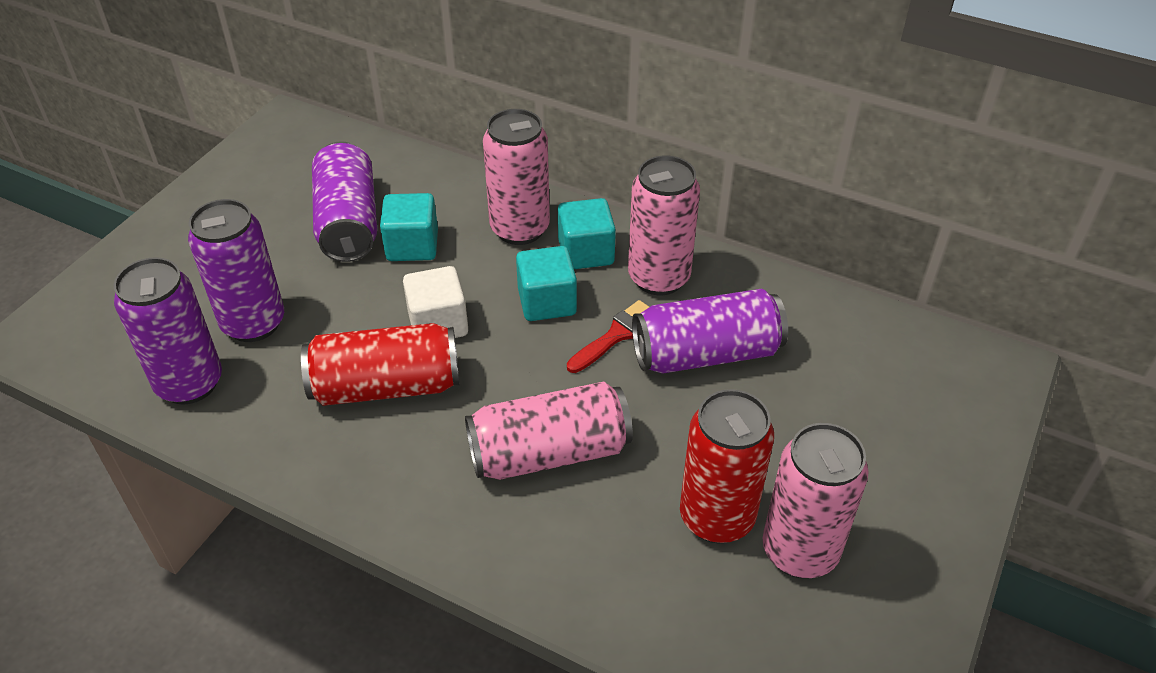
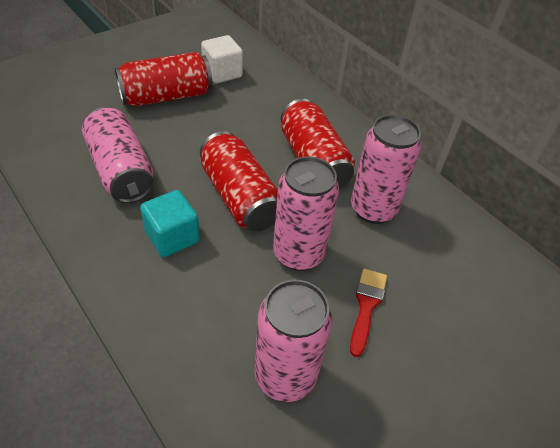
purple can: 4 -> 0
red can: 2 -> 3
turquoise cube: 3 -> 1

